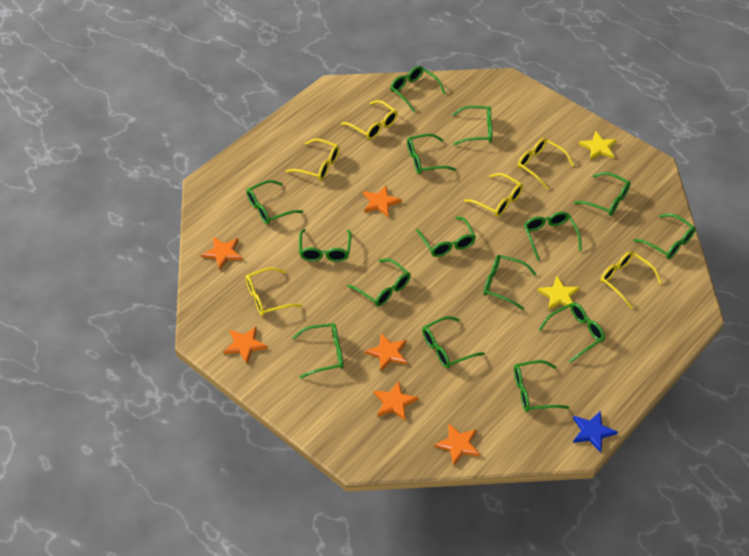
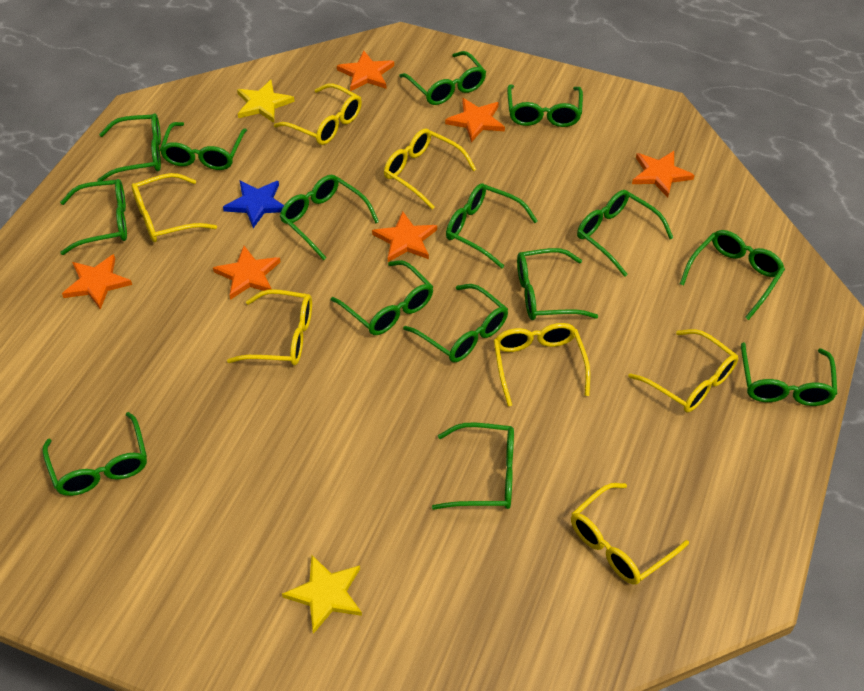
yellow glasses: 6 -> 7

